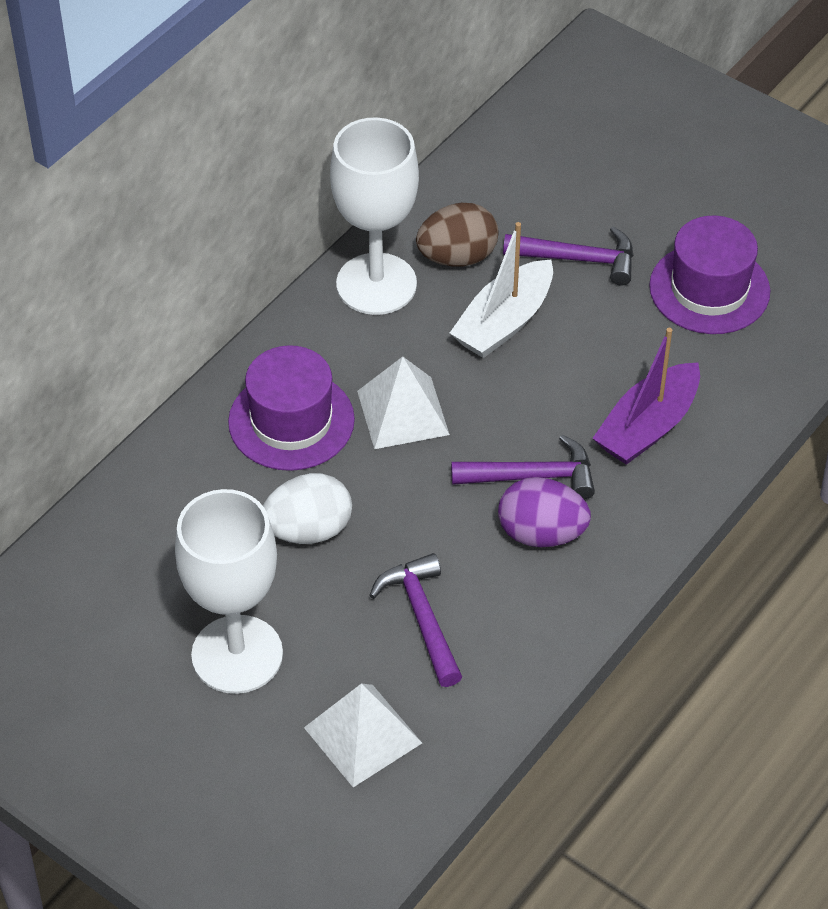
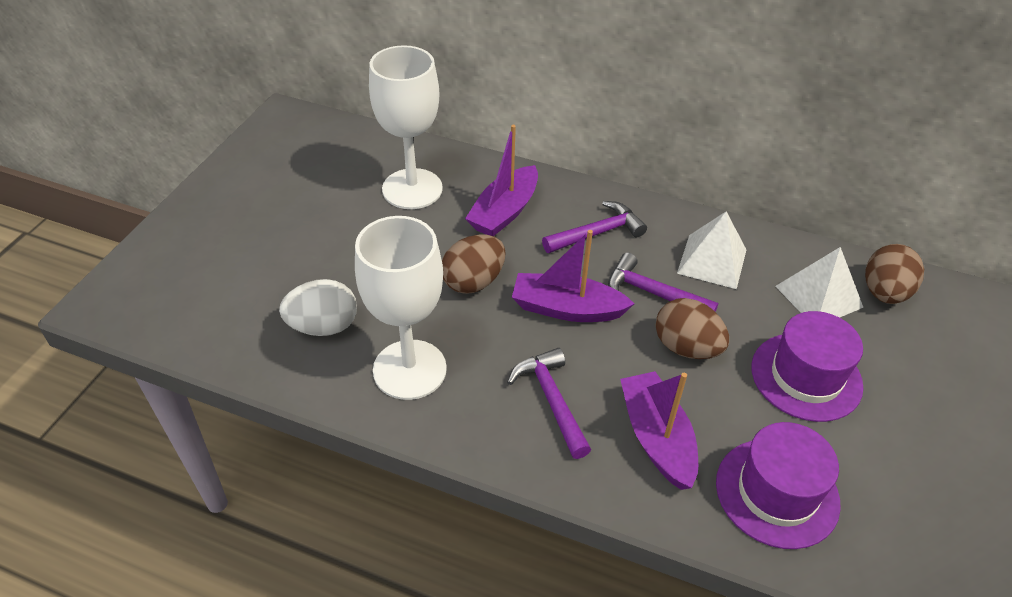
brown egg: 1 -> 3
purple boat: 1 -> 3
purple egg: 1 -> 0
white boat: 1 -> 0

